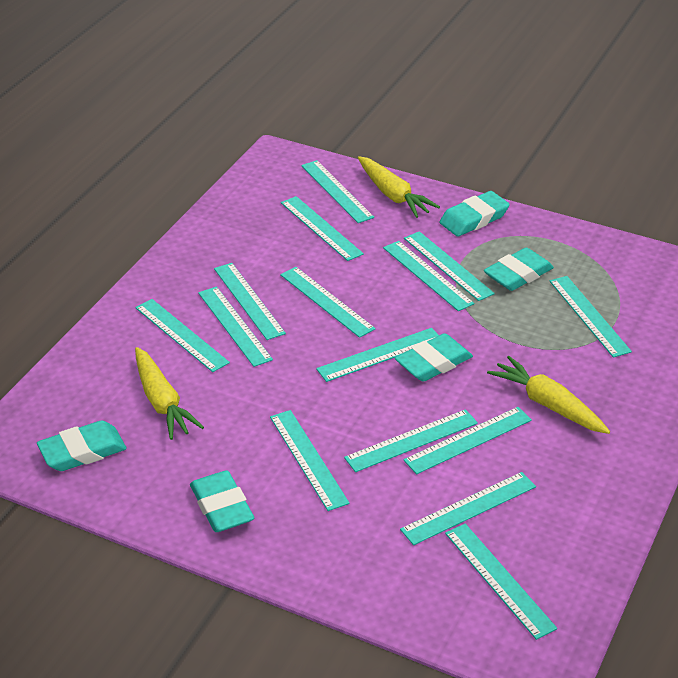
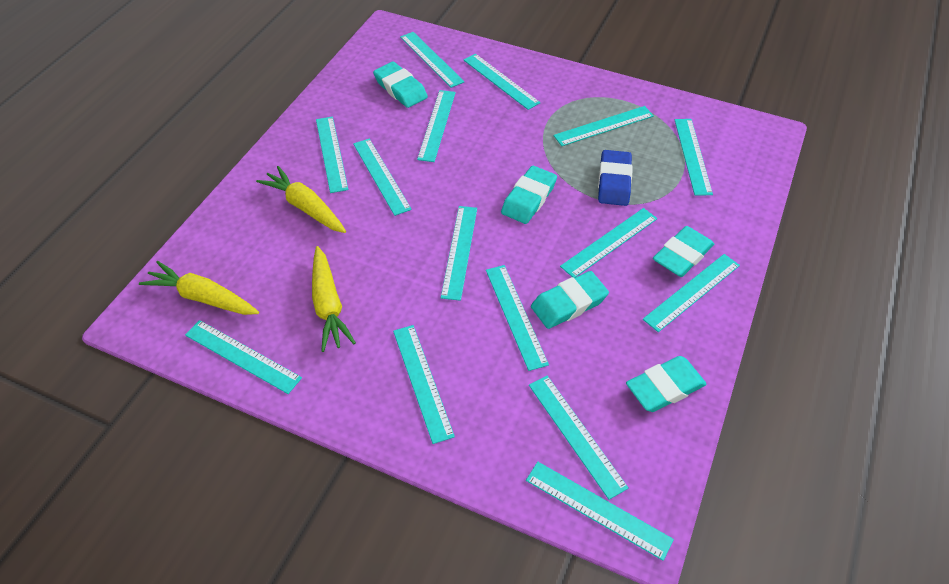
blue eraser: 0 -> 1

